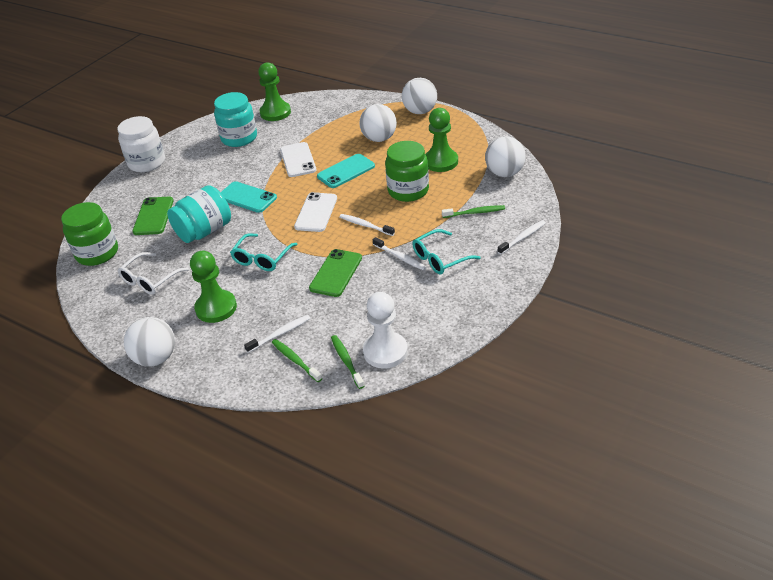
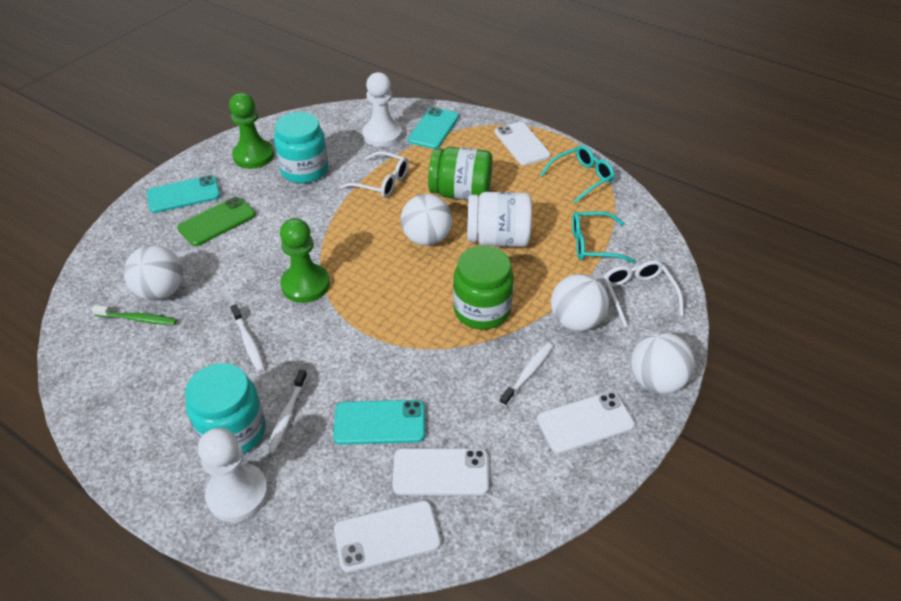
green pawn: 3 -> 2
green phone: 2 -> 1
green toothbrush: 3 -> 1
turquoise phone: 2 -> 3
white glasses: 1 -> 2
white pawn: 1 -> 2
white phone: 2 -> 4
white toothbrush: 4 -> 3

